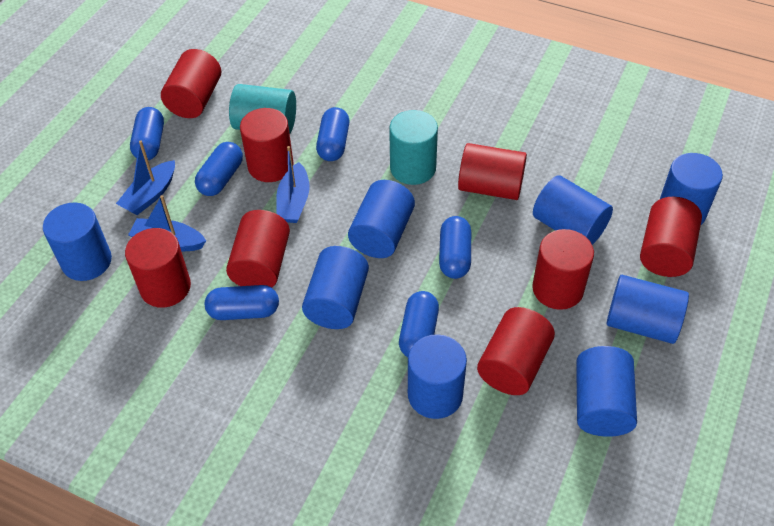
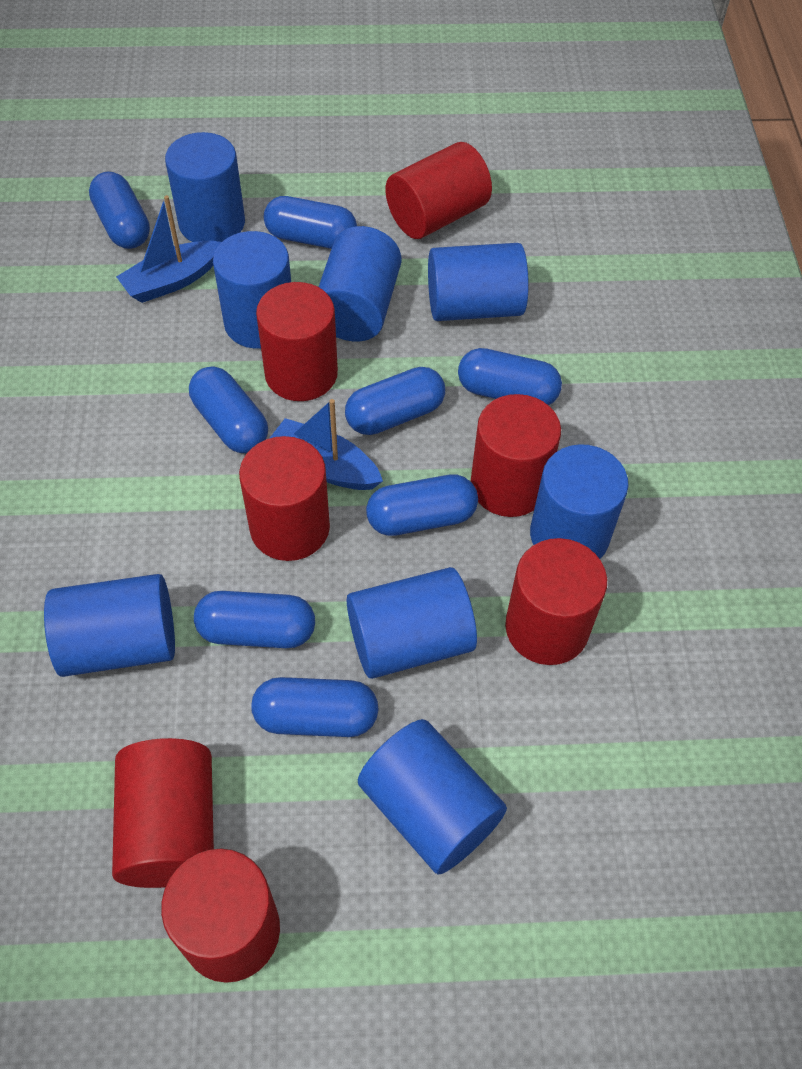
blue boat: 3 -> 2
blue capsule: 6 -> 8
red cylinder: 8 -> 7
turquoise cylinder: 2 -> 0

